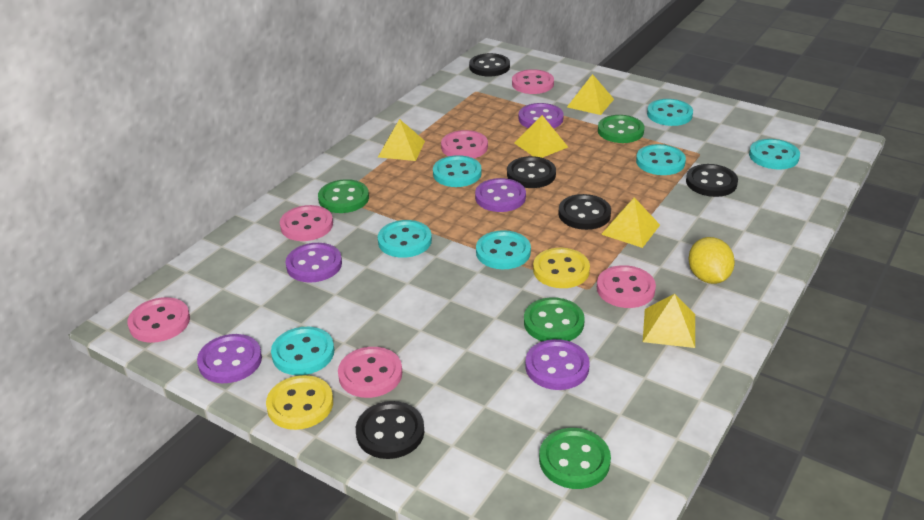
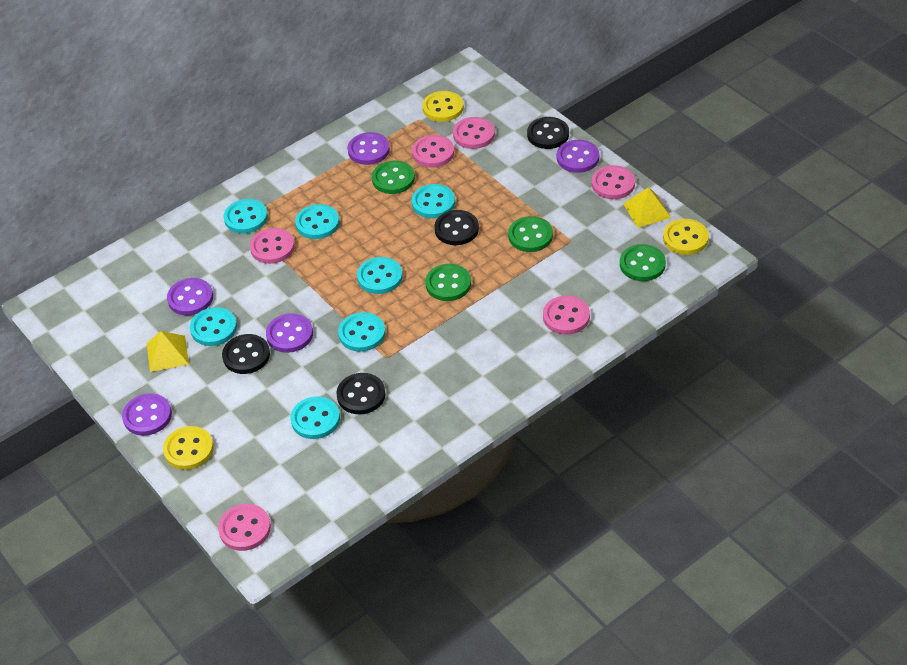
black button: 5 -> 4
yellow button: 2 -> 3
yellow lemon: 1 -> 0
yellow pyramid: 5 -> 2

